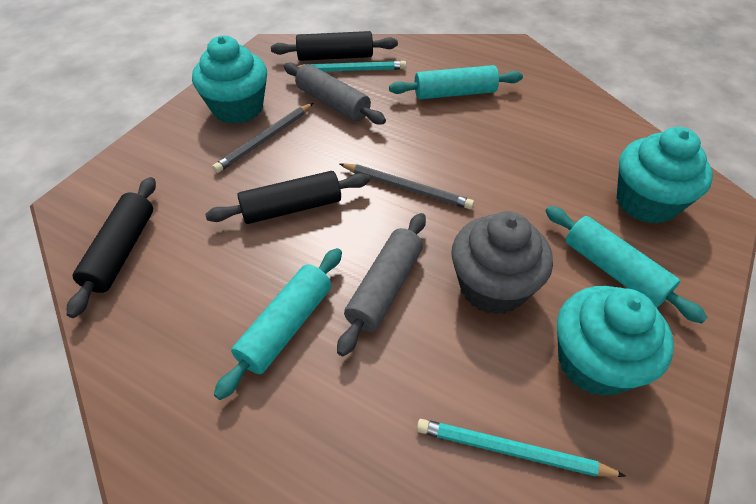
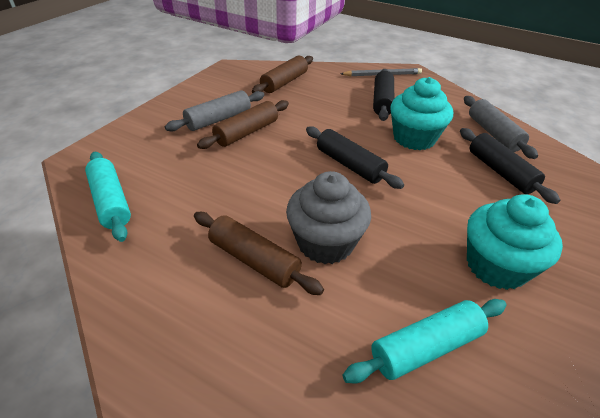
brown rolling pin: 0 -> 3
grey pencil: 2 -> 1
turquoise cupcake: 3 -> 2
turquoise pencil: 2 -> 0
turquoise rolling pin: 3 -> 2

